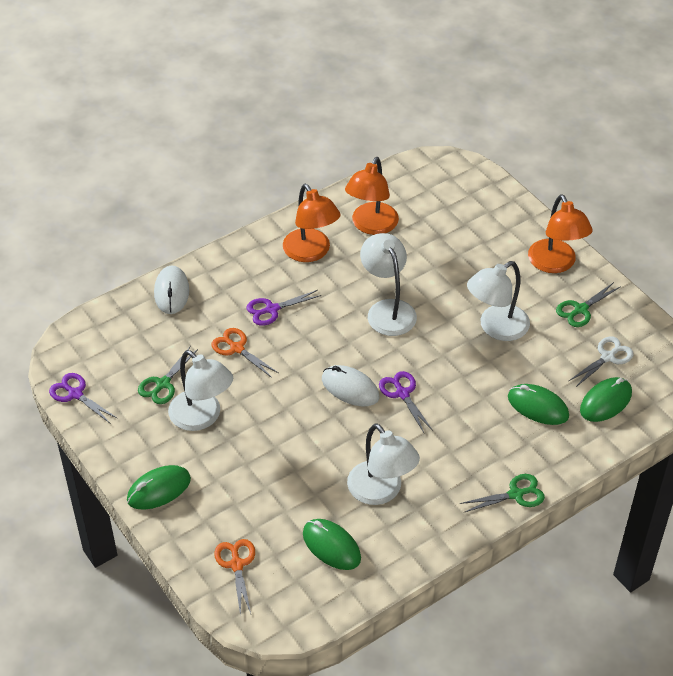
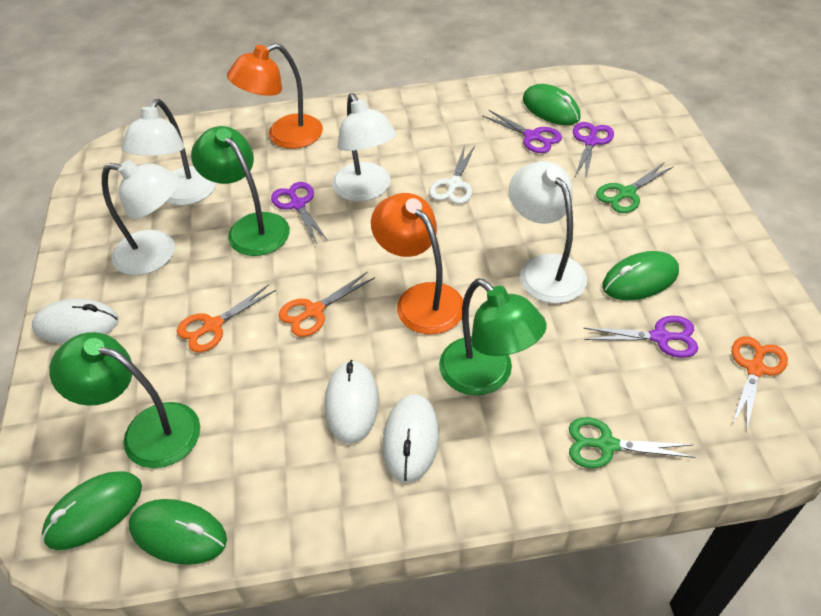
green lamp: 0 -> 3
green scissors: 3 -> 2
orange lamp: 3 -> 2
orange scissors: 2 -> 3
purple scissors: 3 -> 4
white mouse: 2 -> 3

